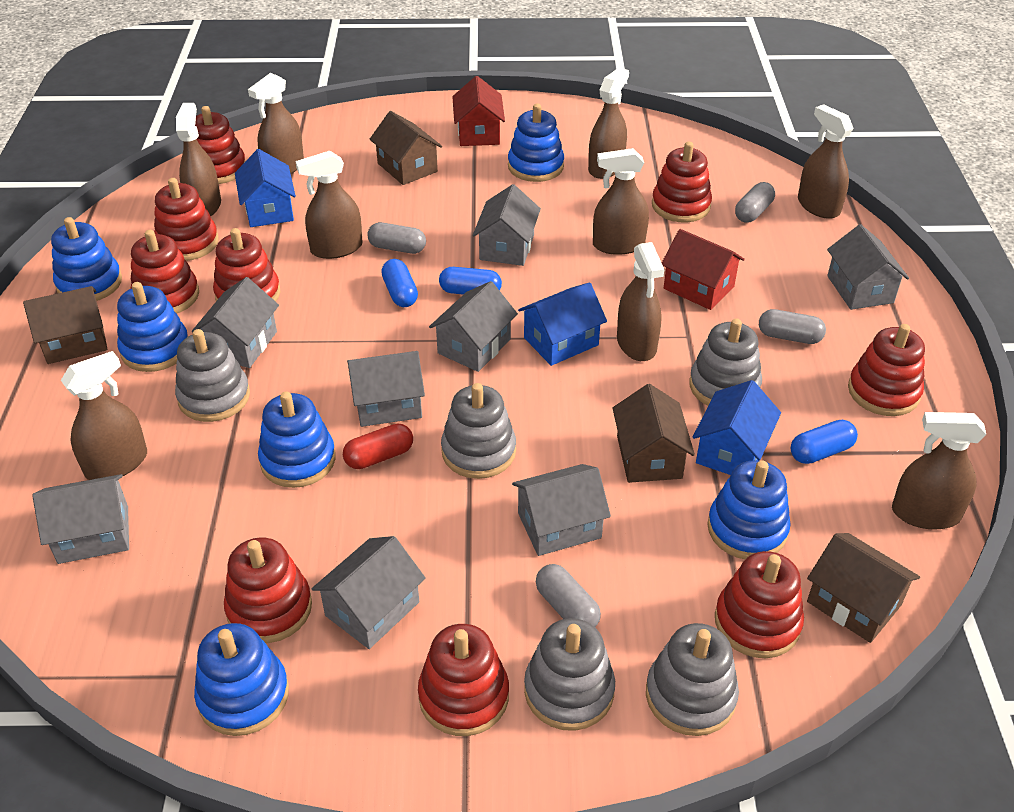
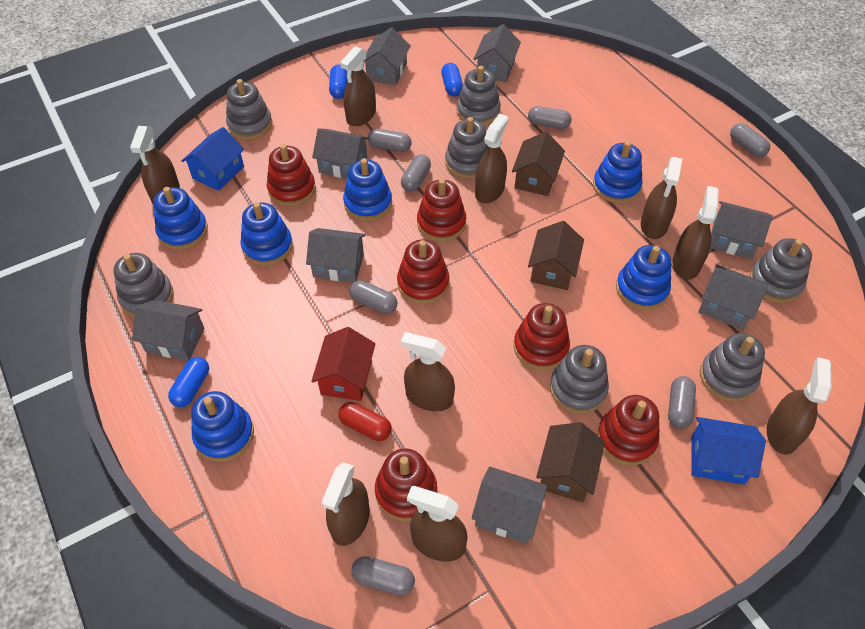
blue house: 3 -> 2
brown house: 4 -> 3
grey capsule: 4 -> 7
grey stacking toy: 5 -> 7
red house: 2 -> 1
red stacking toy: 9 -> 6

